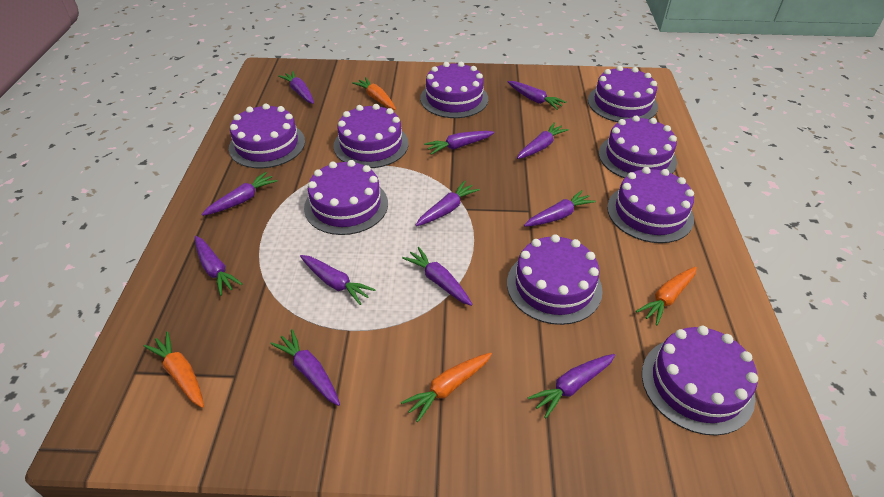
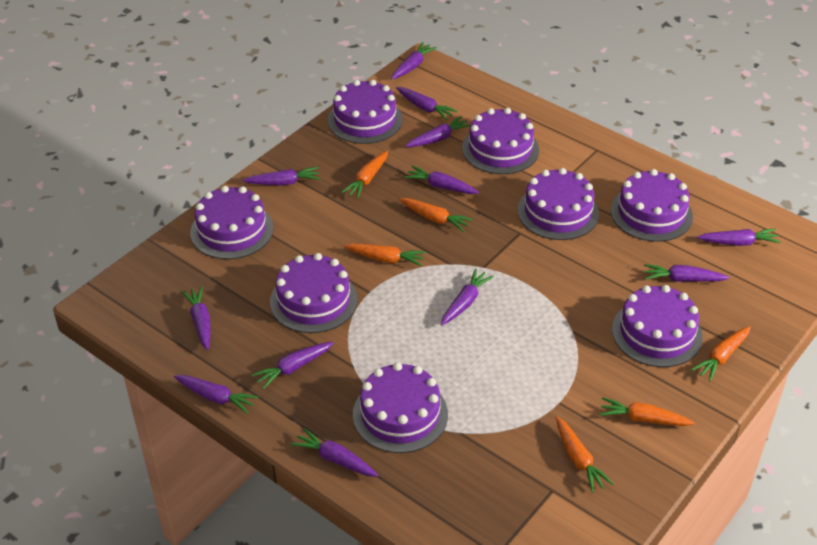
orange carrot: 4 -> 6
purple cake: 9 -> 8

